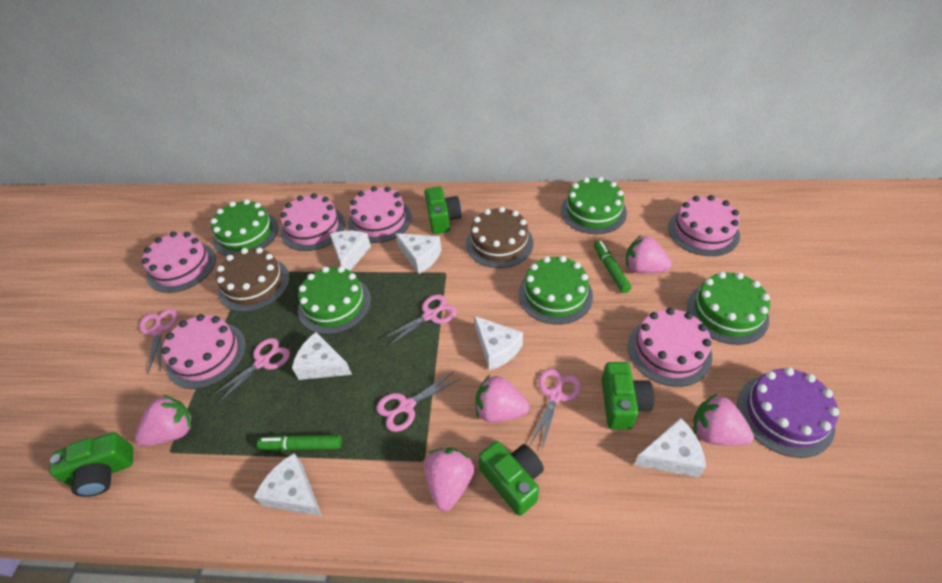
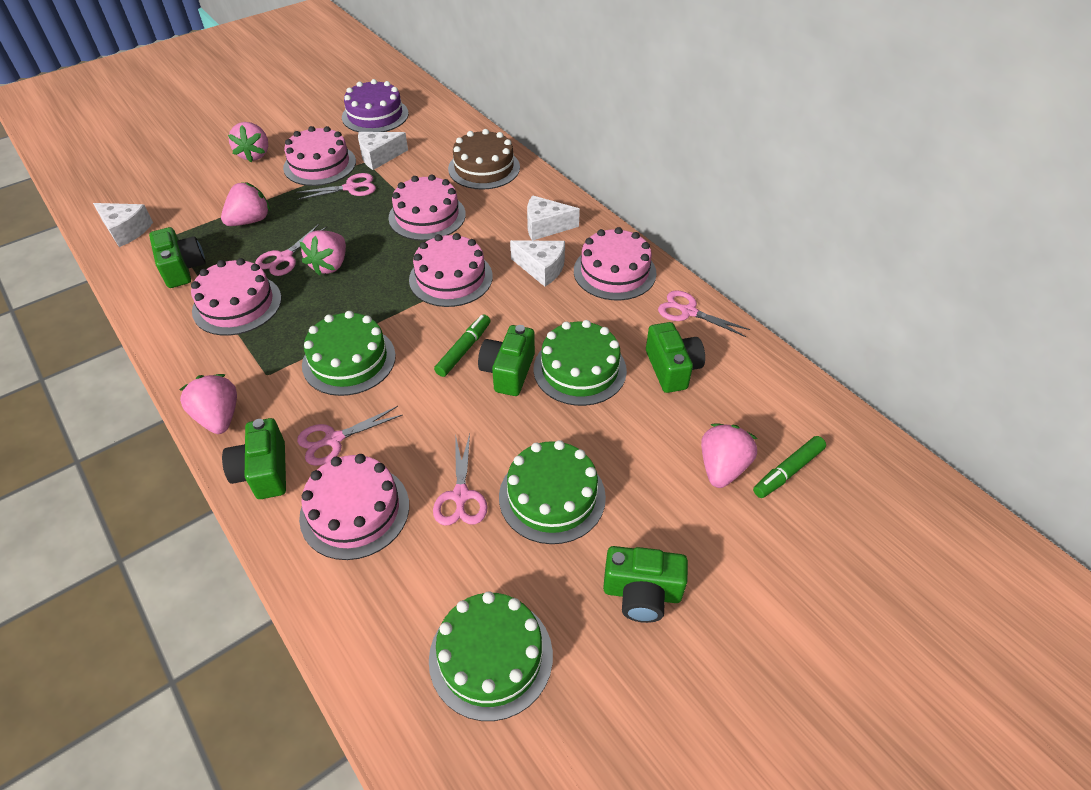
brown cake: 2 -> 1
green cake: 5 -> 4
green camera: 4 -> 5
white cheese: 6 -> 4

